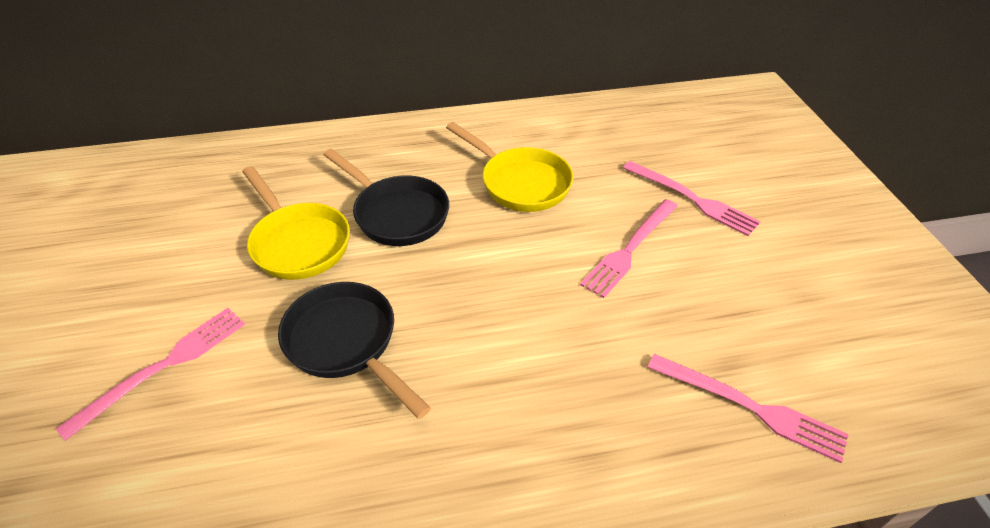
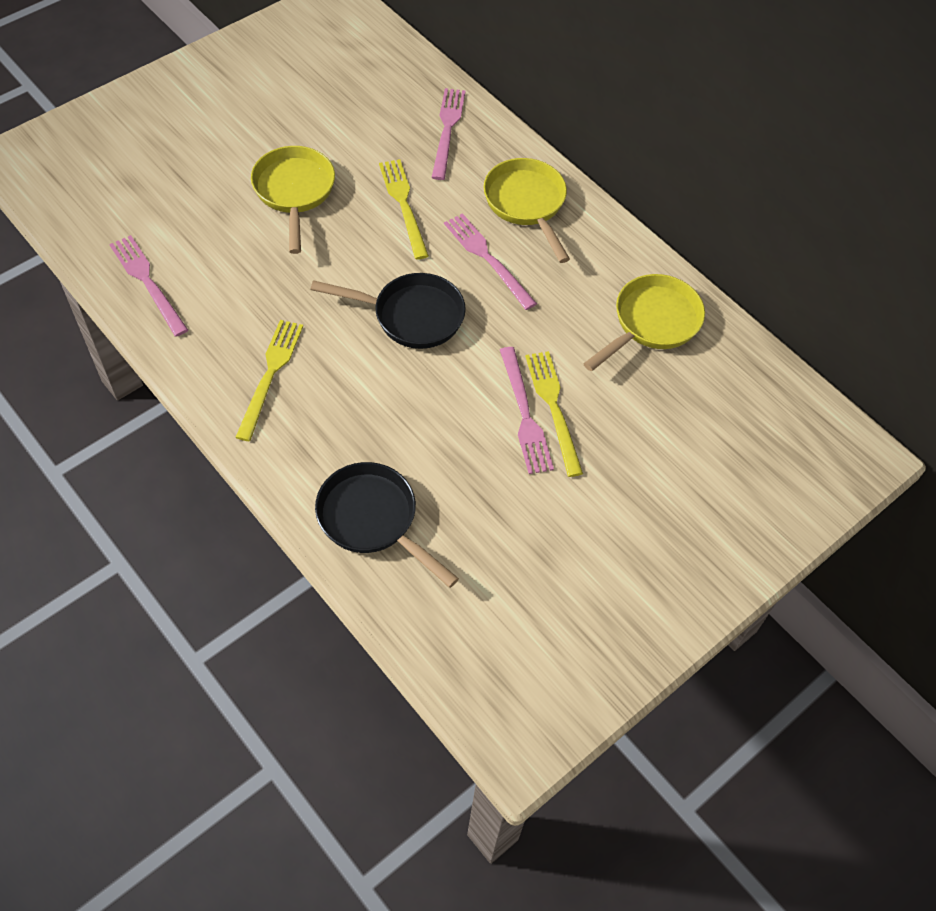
yellow fork: 0 -> 3
yellow pan: 2 -> 3

